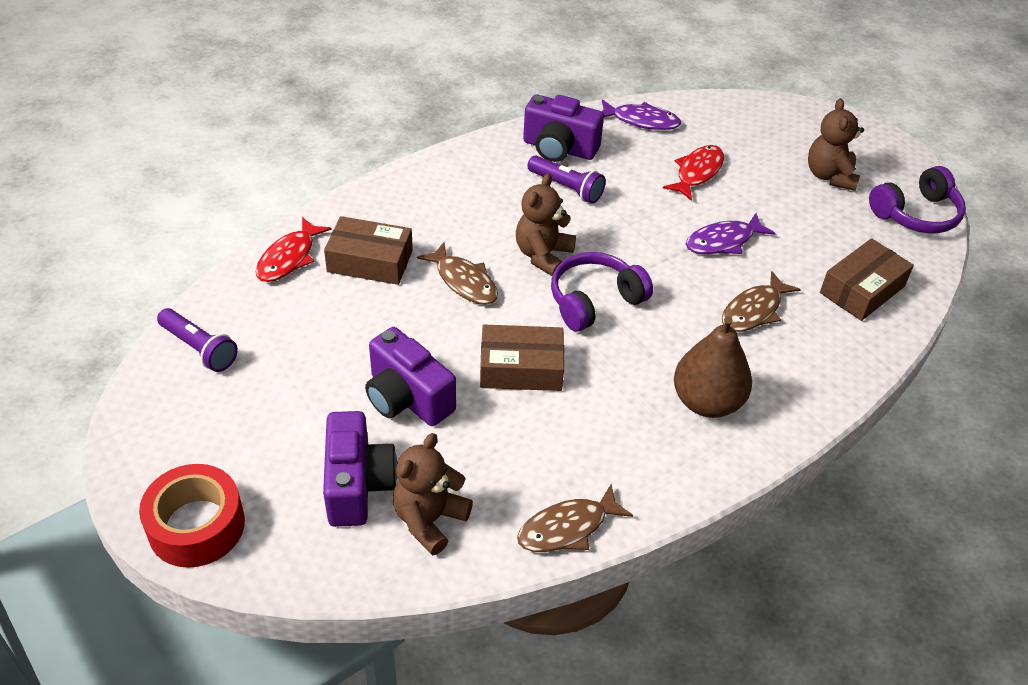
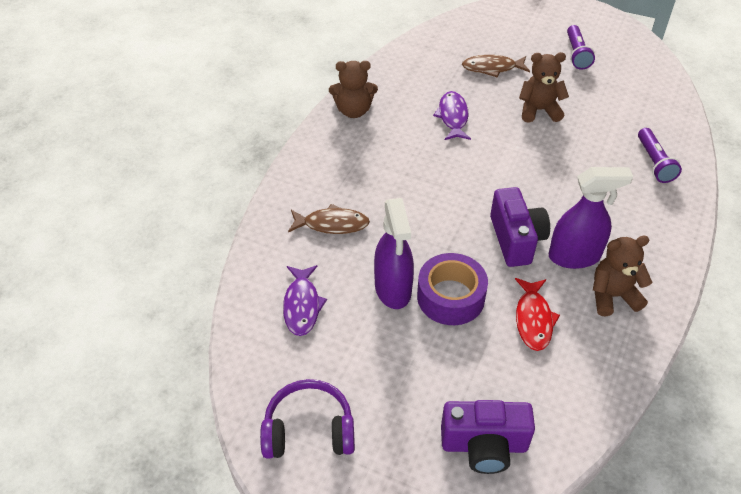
brown box: 3 -> 0
brown fish: 3 -> 2
brown pear: 1 -> 0
purple camera: 3 -> 2
purple headphones: 2 -> 1
purple spray bottle: 0 -> 2
purple tape: 0 -> 1
red fish: 2 -> 1
red tape: 1 -> 0

